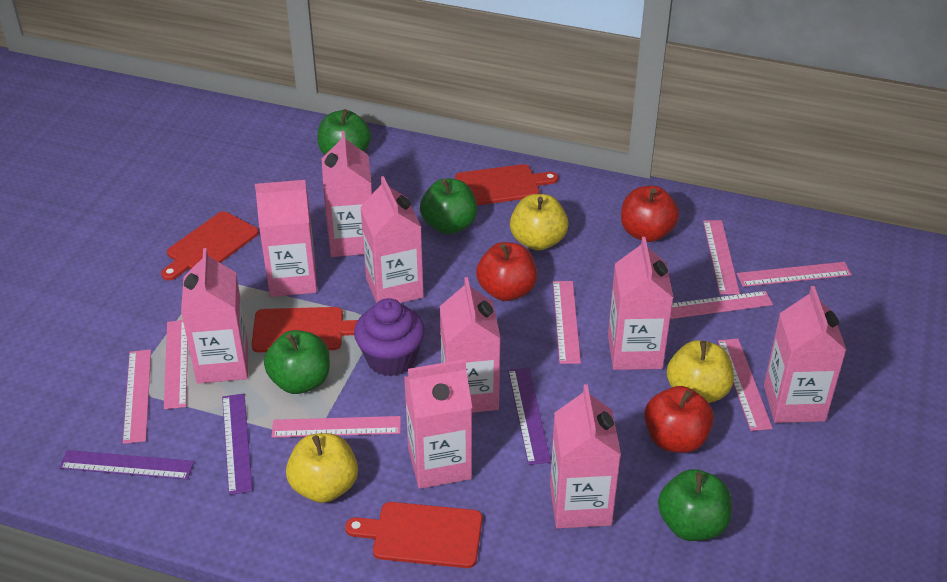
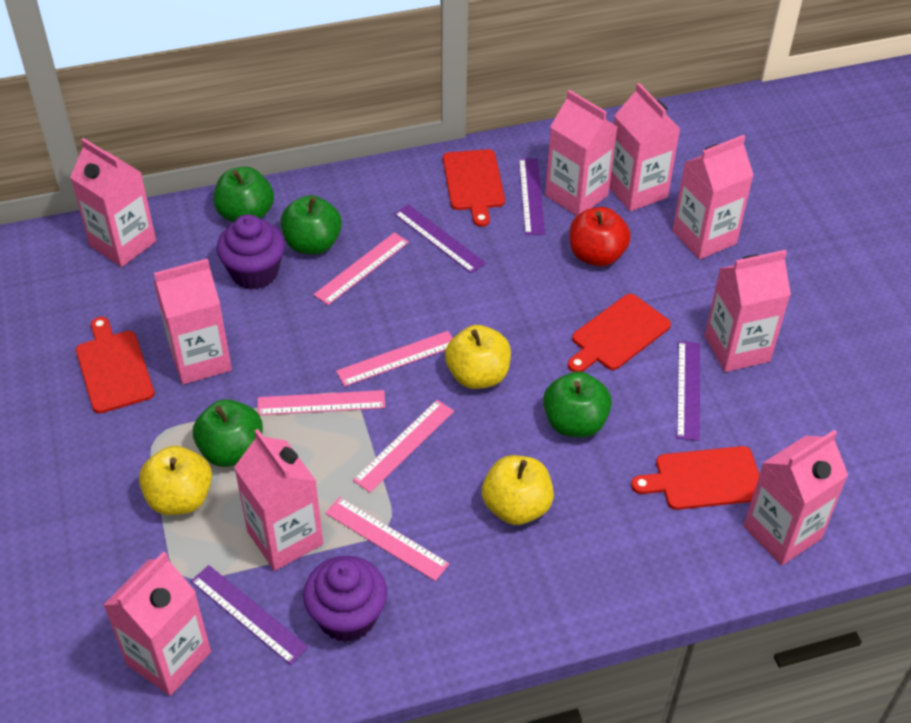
pink ruler: 8 -> 5
purple cupcake: 1 -> 2
purple ruler: 3 -> 4
red apple: 3 -> 1

